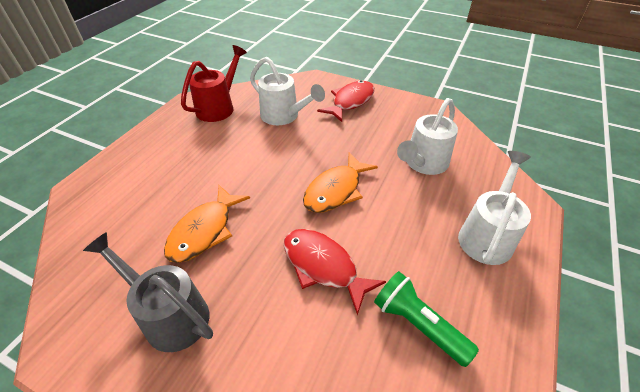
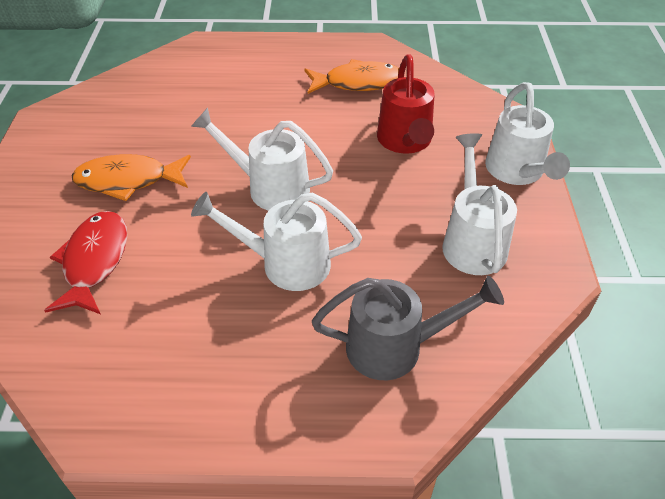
green flashlight: 1 -> 0
red fish: 2 -> 1
white watering can: 3 -> 4

